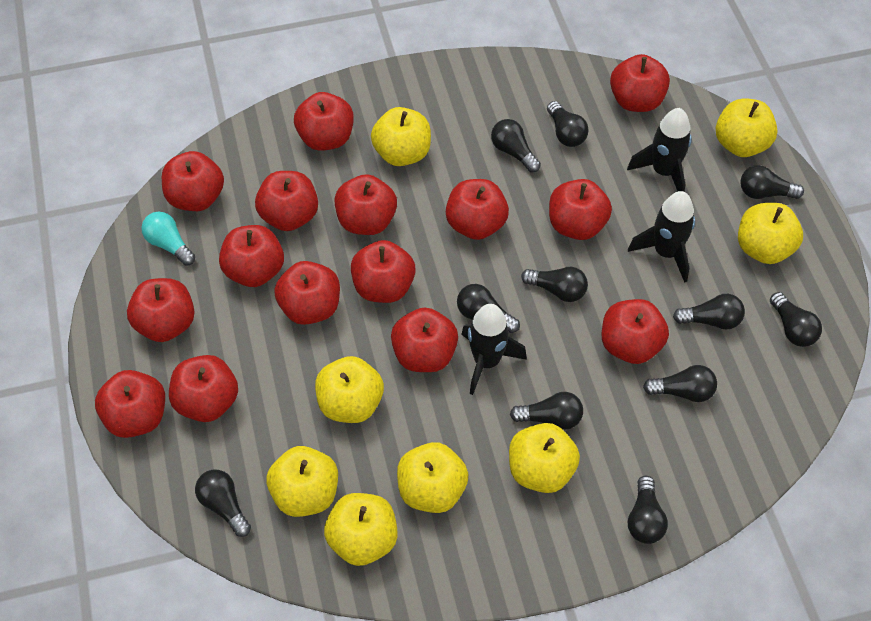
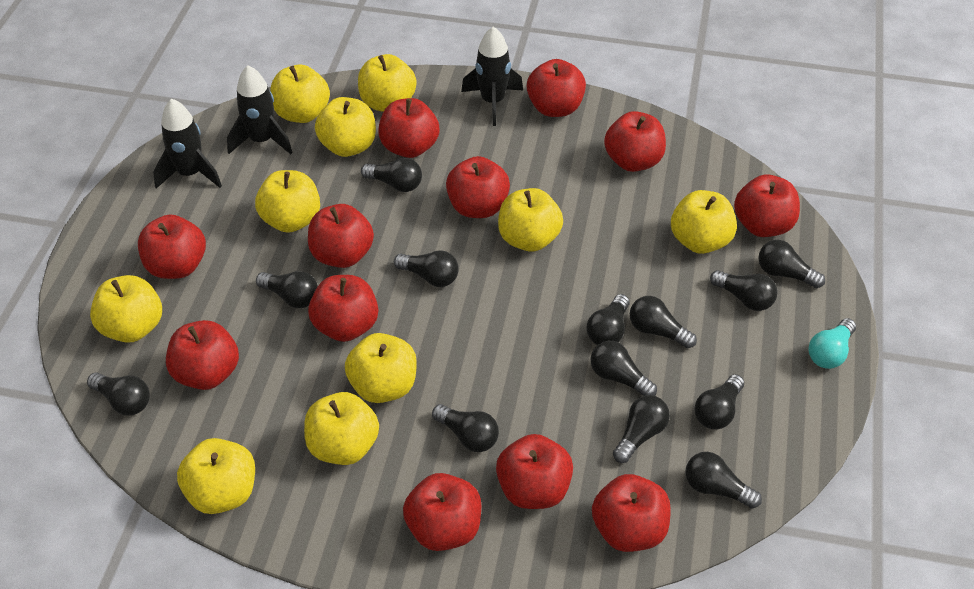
black light bulb: 11 -> 13
red apple: 15 -> 12
yellow apple: 8 -> 10

